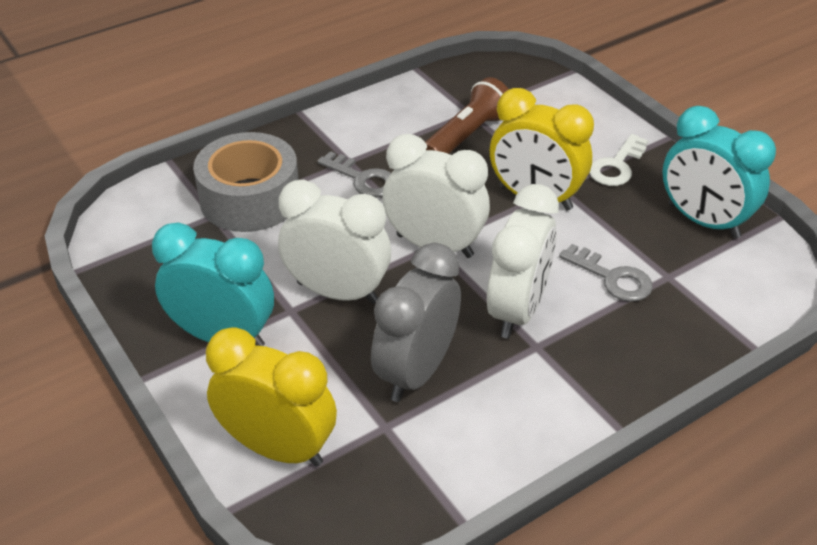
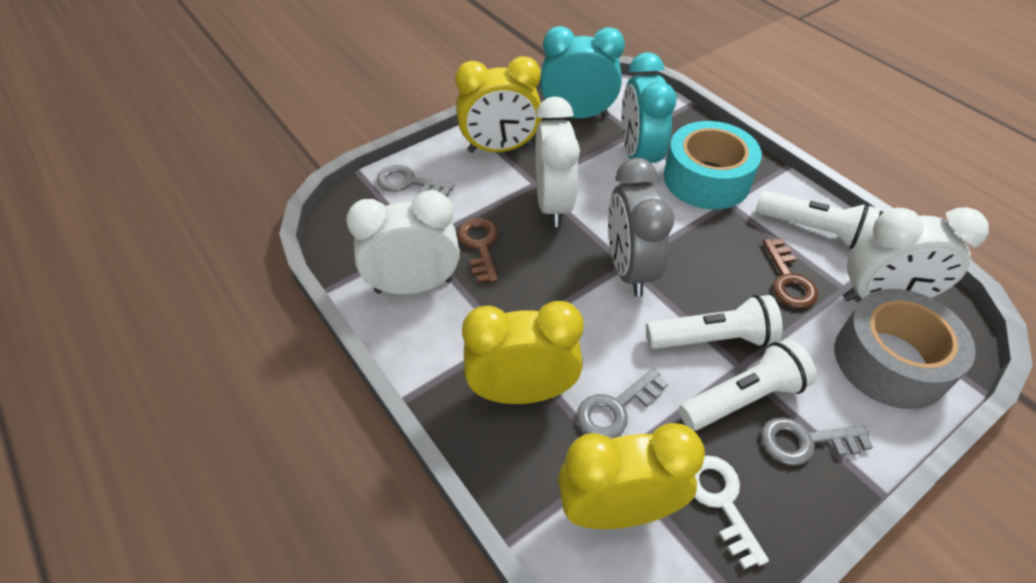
brown flashlight: 1 -> 0
brown key: 0 -> 2
grey key: 2 -> 3
turquoise tape: 0 -> 1
white flashlight: 0 -> 3
yellow clock: 2 -> 3

